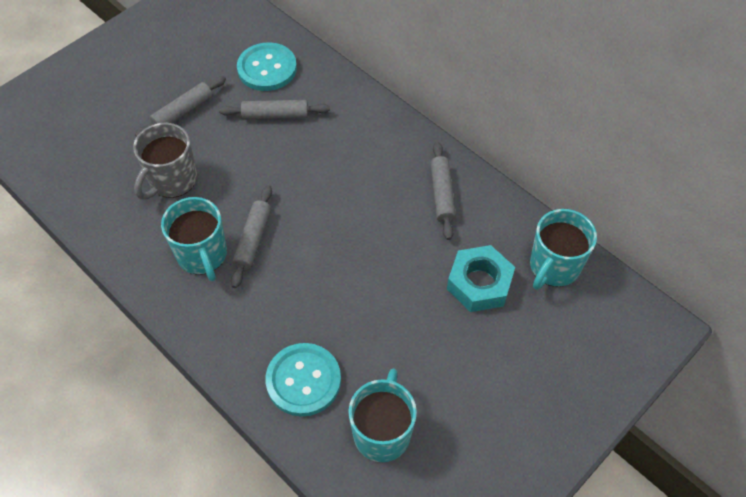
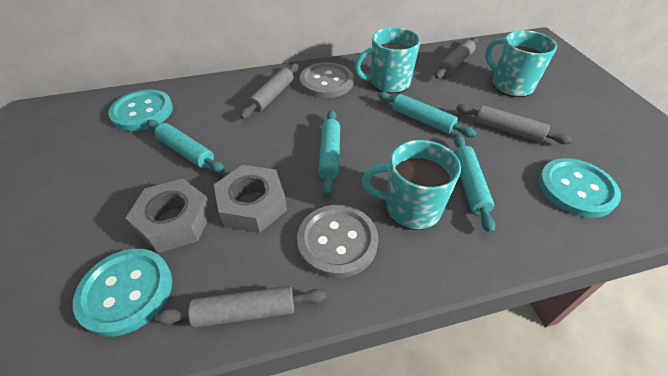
grey button: 0 -> 2
grey mug: 1 -> 0
grey nut: 0 -> 2
turquoise button: 2 -> 3
turquoise nut: 1 -> 0
turquoise rolling pin: 0 -> 4

